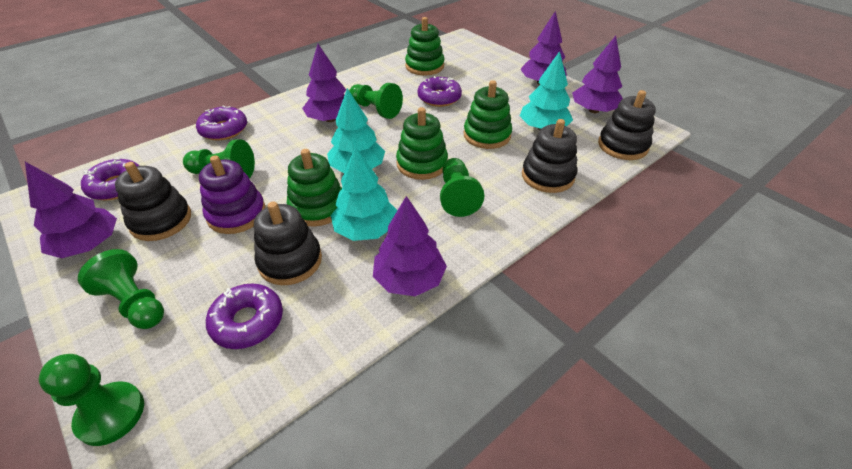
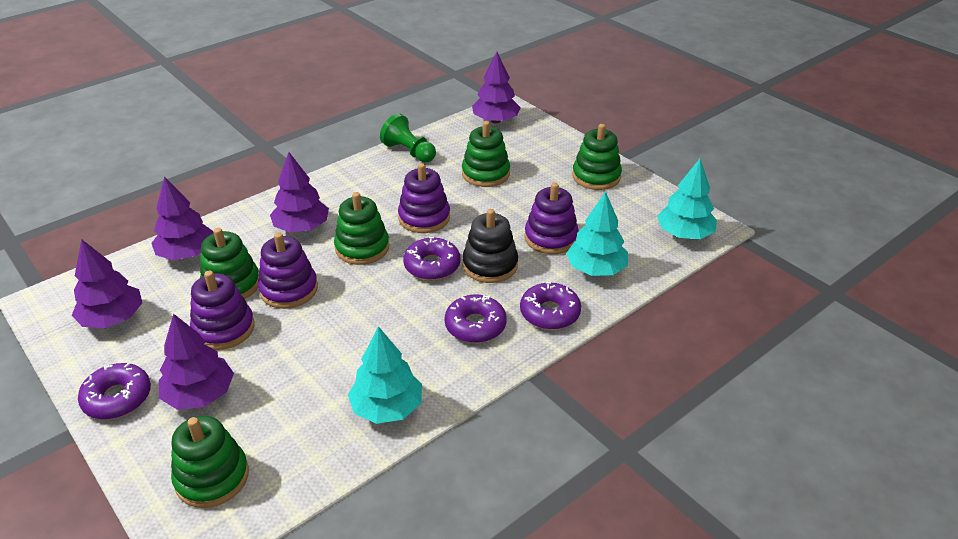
black stacking toy: 4 -> 1
green pawn: 5 -> 1
green stacking toy: 4 -> 5
purple stacking toy: 1 -> 4

